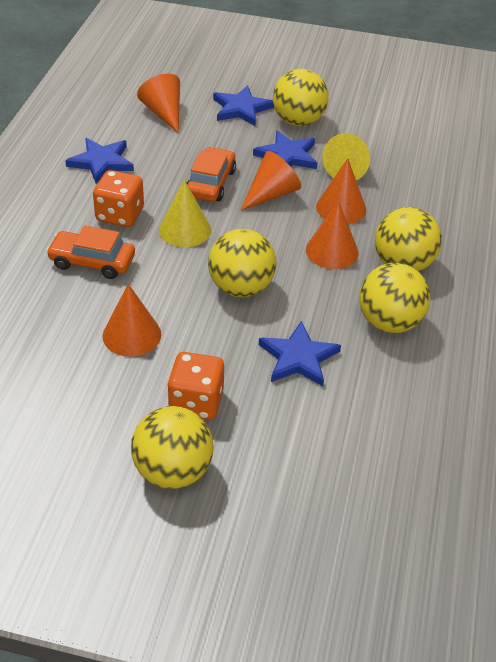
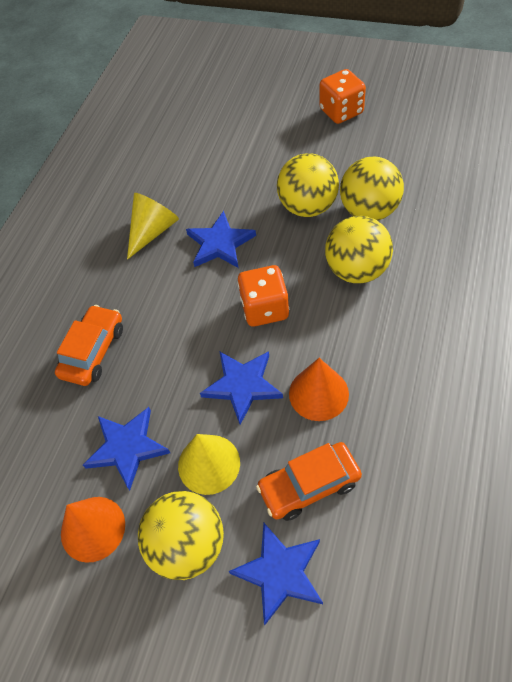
orange cone: 5 -> 2
yellow ball: 5 -> 4

